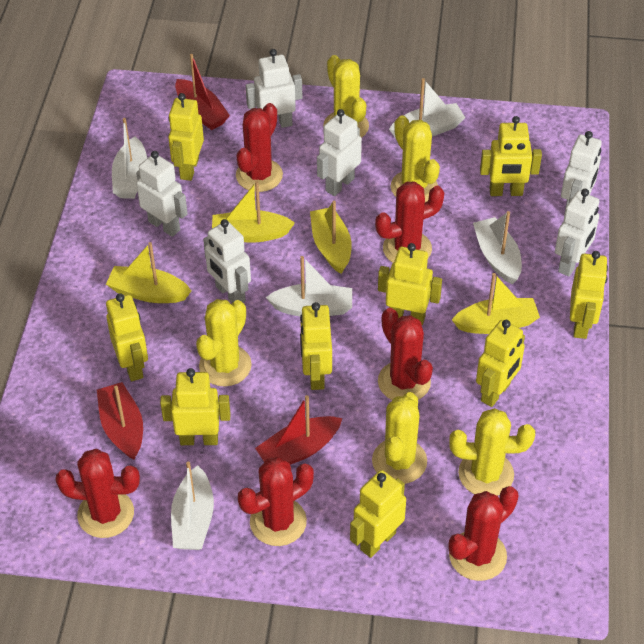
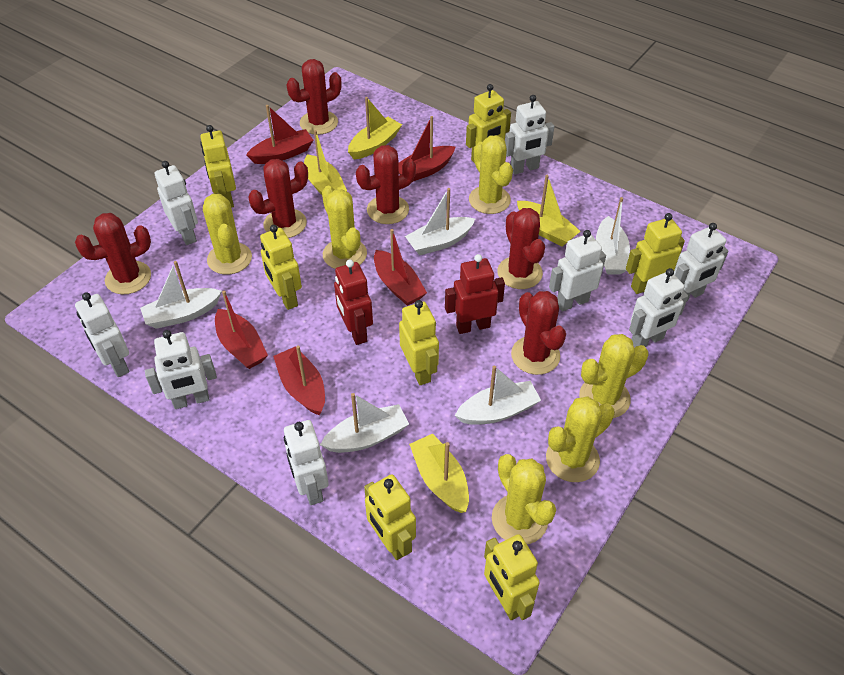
red boat: 3 -> 5
red robot: 0 -> 2
white robot: 6 -> 8
yellow cactus: 5 -> 6
yellow robot: 9 -> 7

